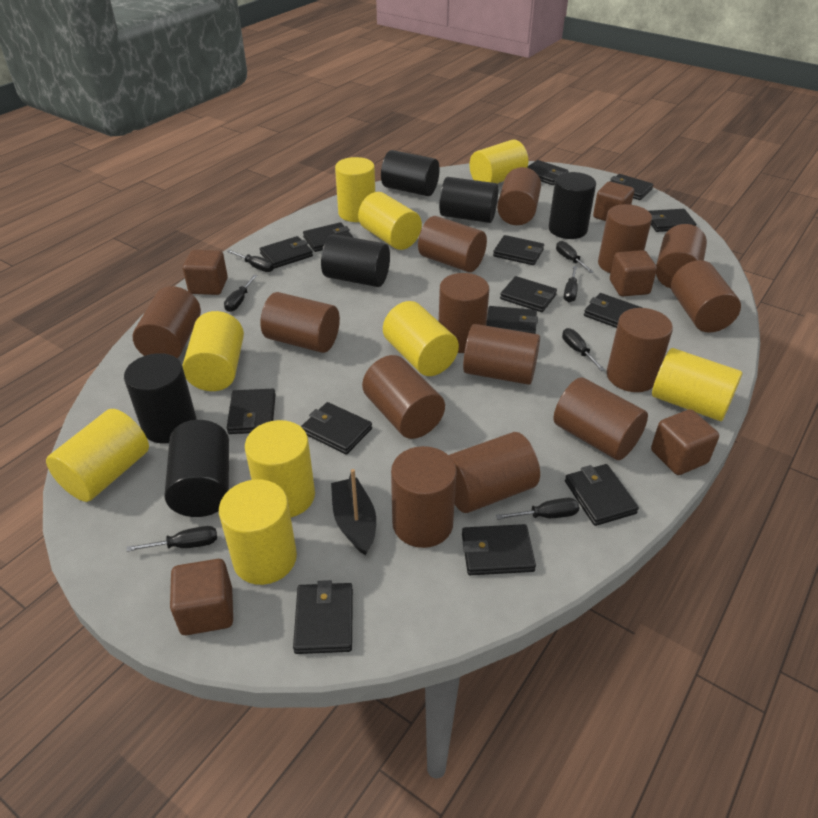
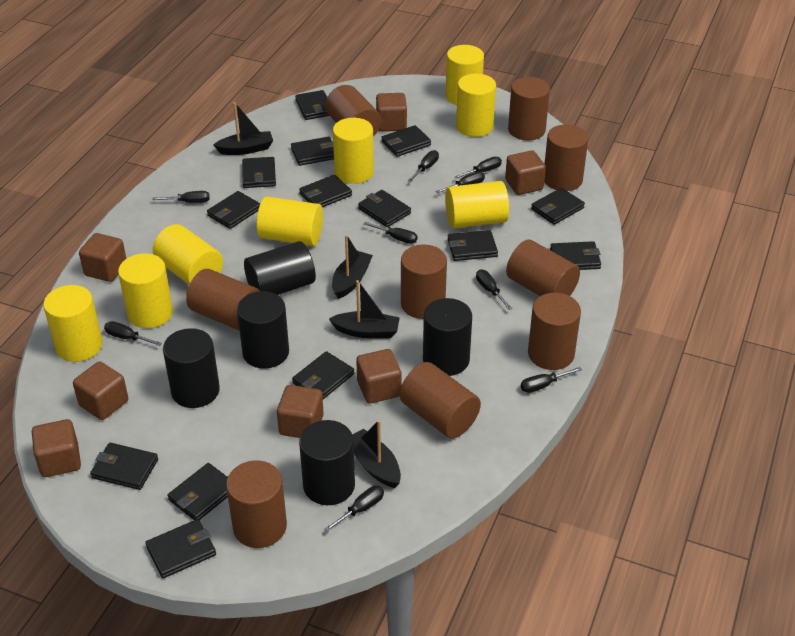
black boat: 1 -> 4
black cylinder: 6 -> 5
black screwdriver: 7 -> 9
brown cube: 5 -> 7
brown cylinder: 14 -> 9
yellow cylinder: 9 -> 8

